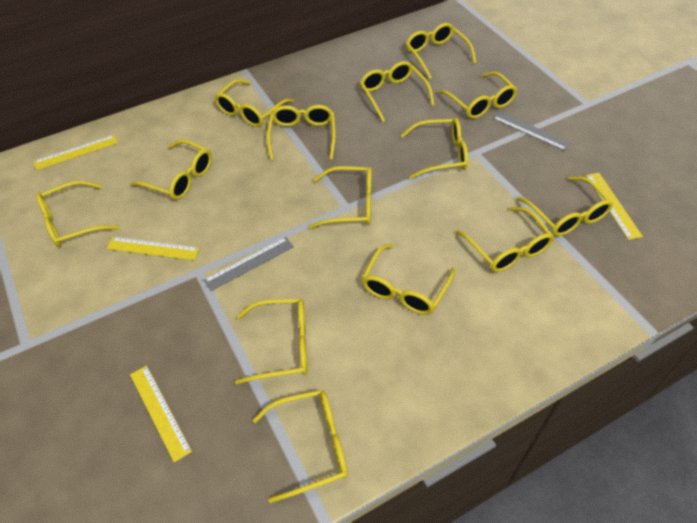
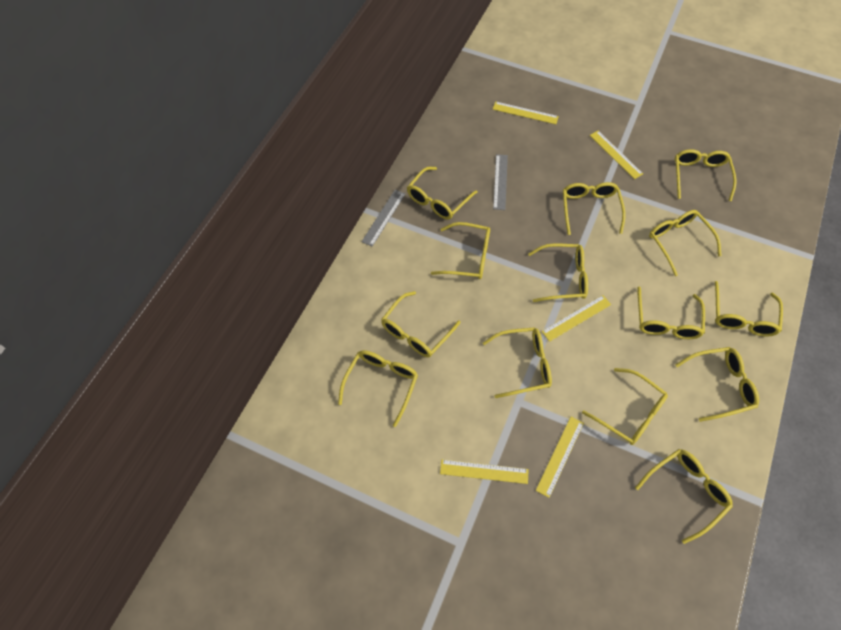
yellow ruler: 4 -> 5

